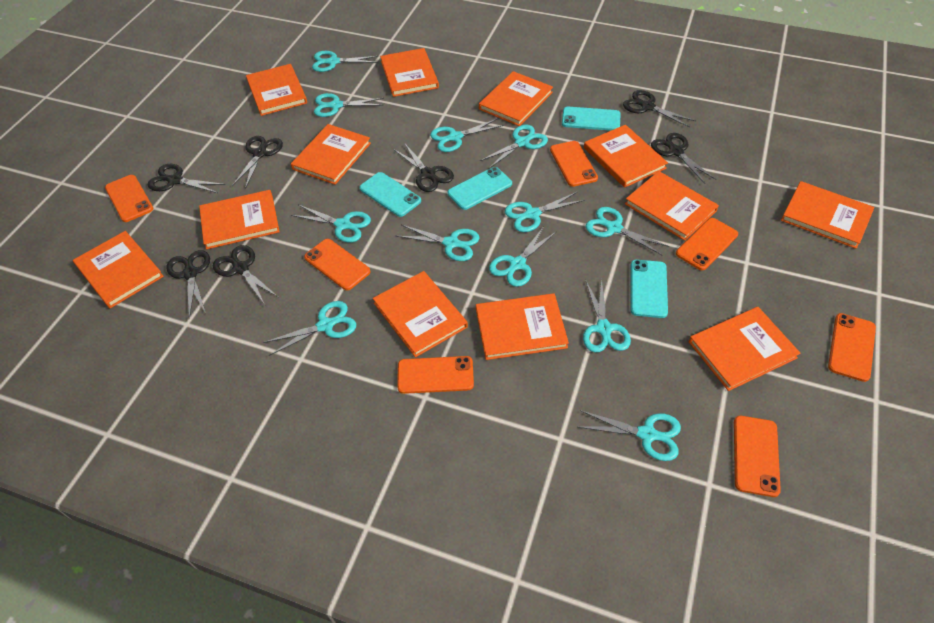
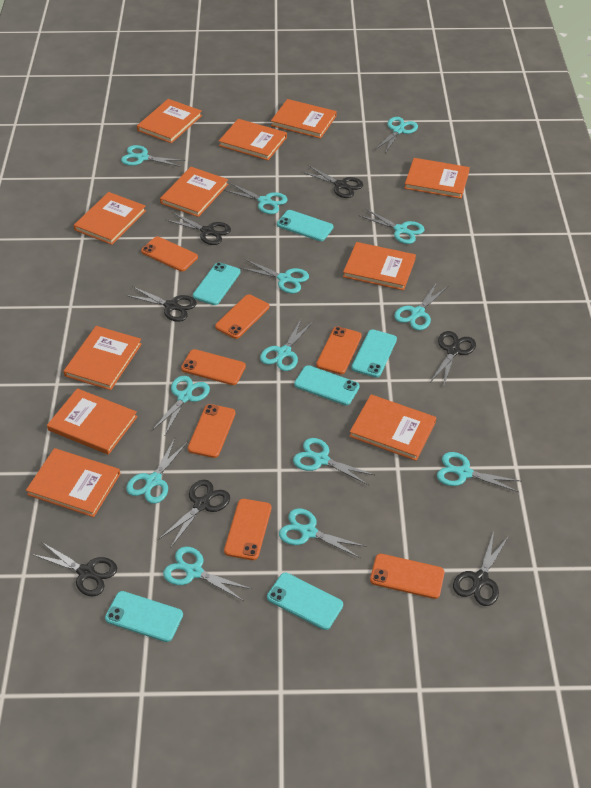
orange book: 12 -> 11
turquoise phone: 4 -> 6
turquoise scissors: 12 -> 13

